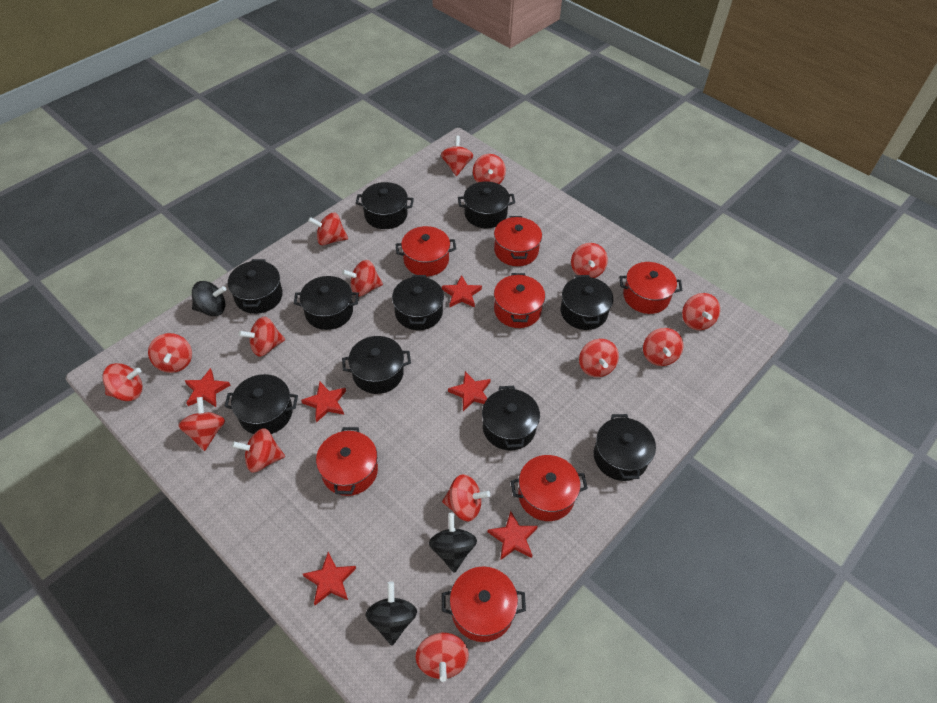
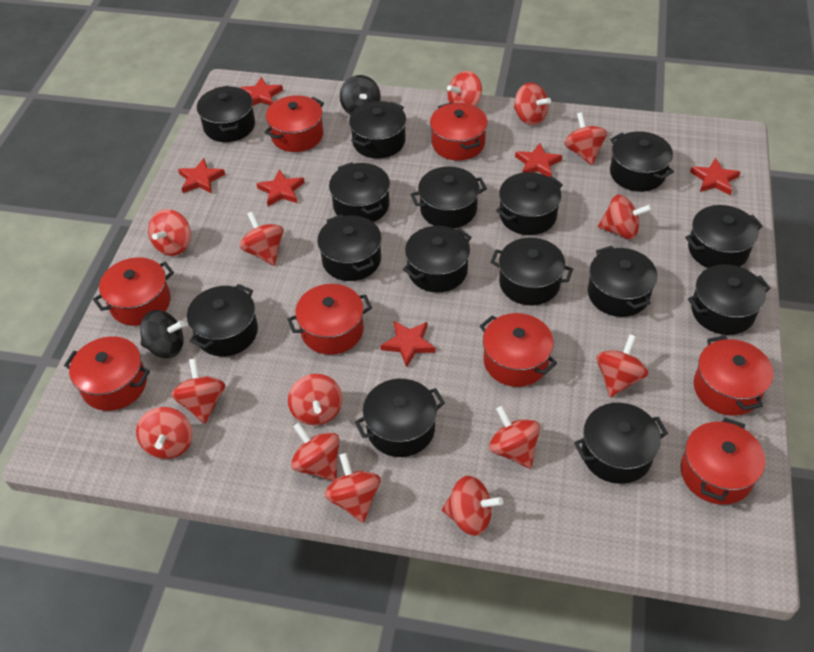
black pot: 10 -> 15
black spinning top: 3 -> 2
red pot: 7 -> 8
red spinning top: 15 -> 14

